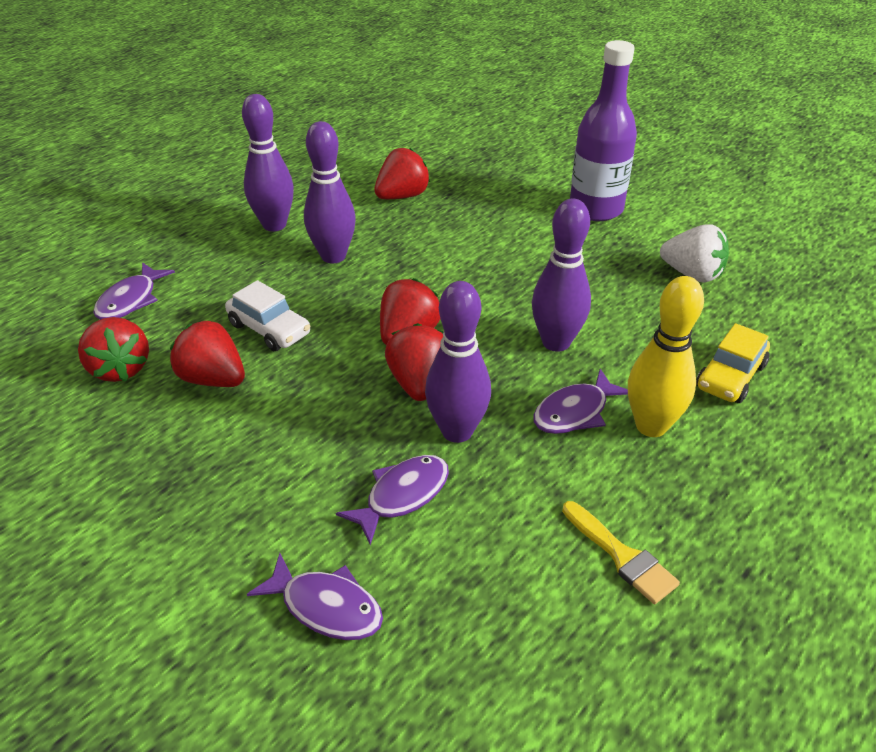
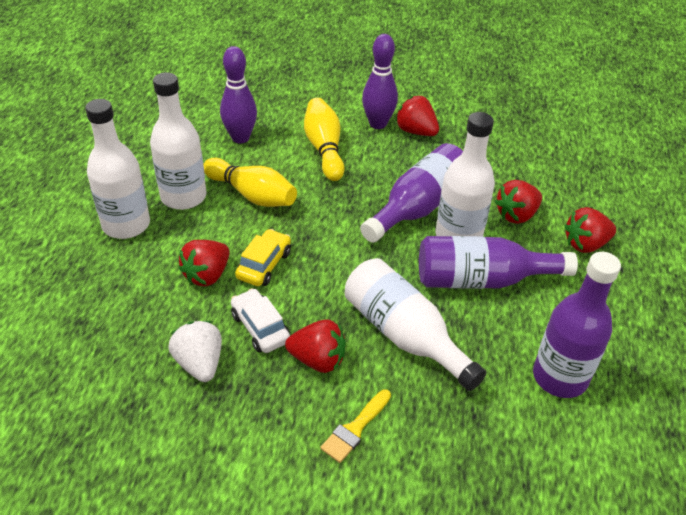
purple bottle: 1 -> 3
purple bowling pin: 4 -> 2
purple fish: 4 -> 0
white bottle: 0 -> 4
yellow bowling pin: 1 -> 2

